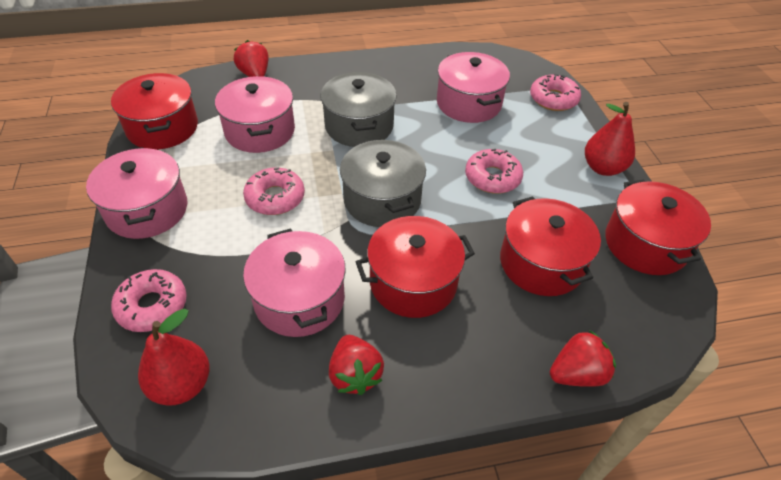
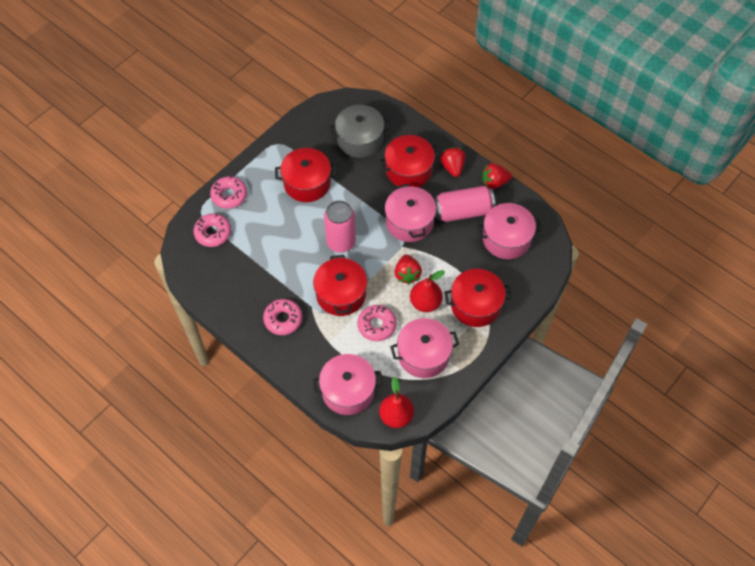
grey pot: 2 -> 1
pink can: 0 -> 2

